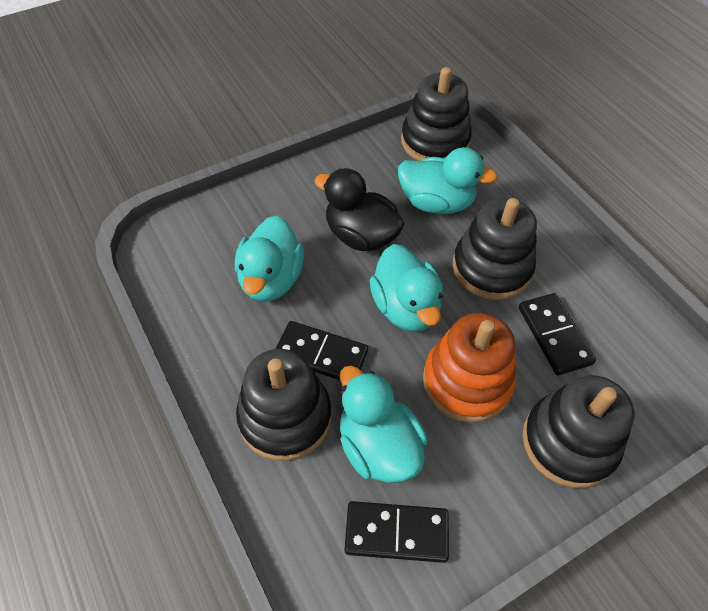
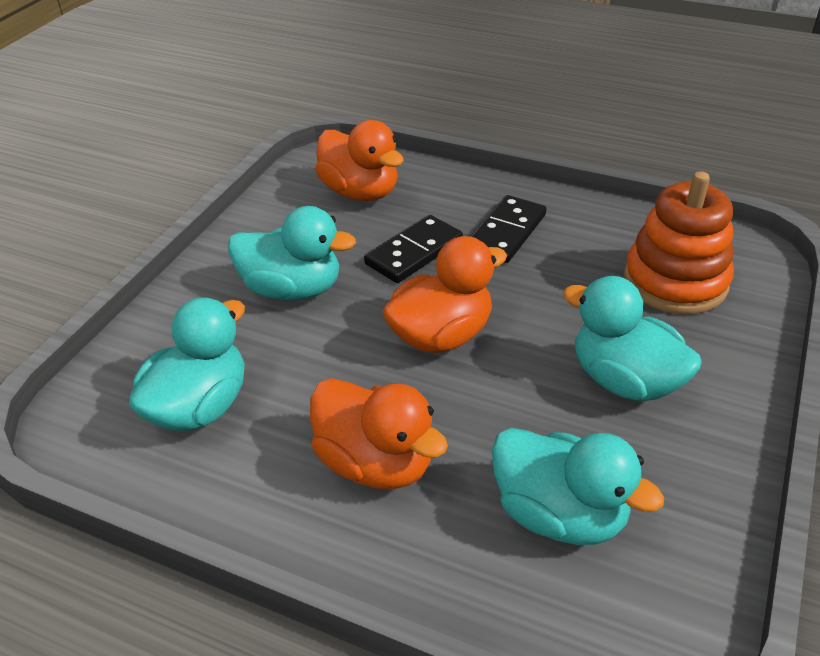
black domino: 3 -> 2
black duck: 1 -> 0
black stacking toy: 4 -> 0
orange duck: 0 -> 3

